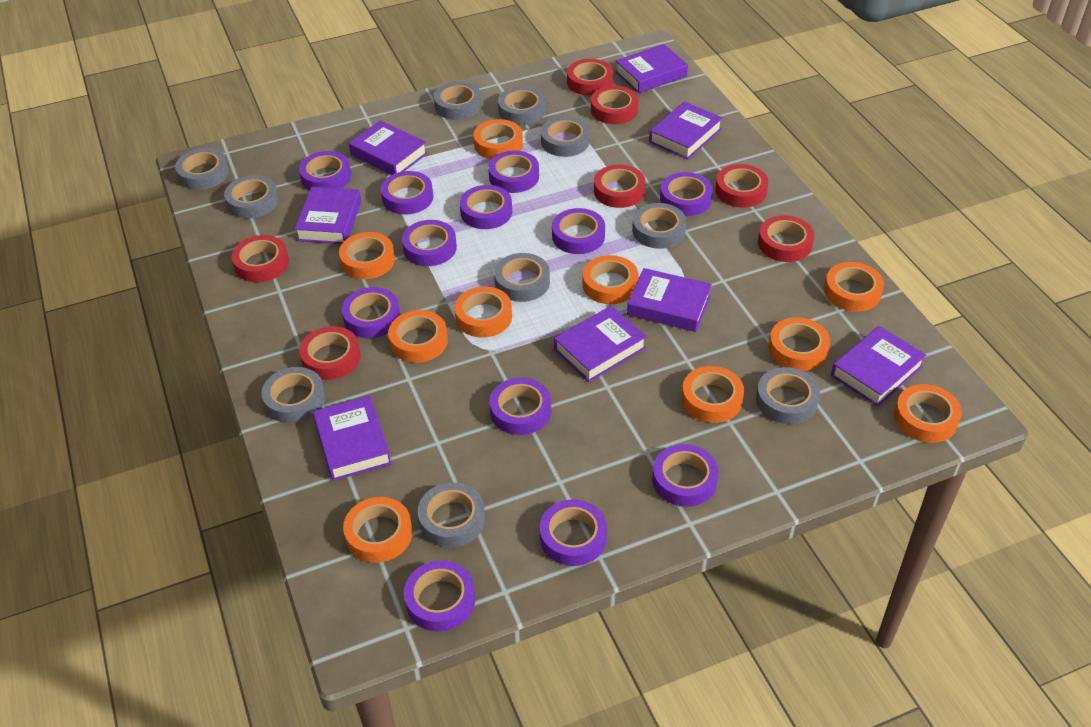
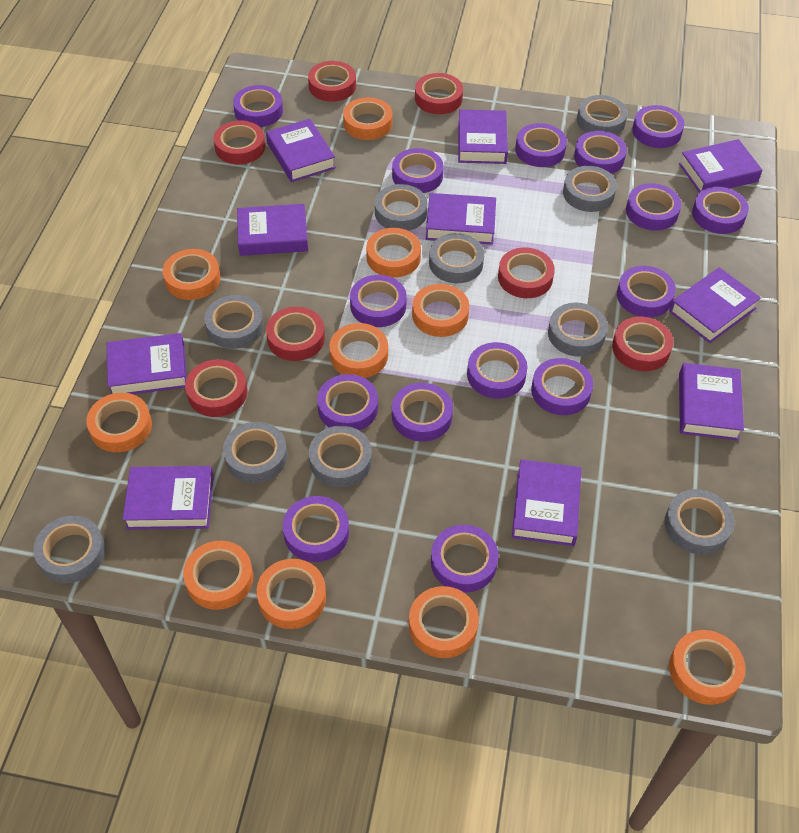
purple book: 8 -> 10
purple tape: 12 -> 15

